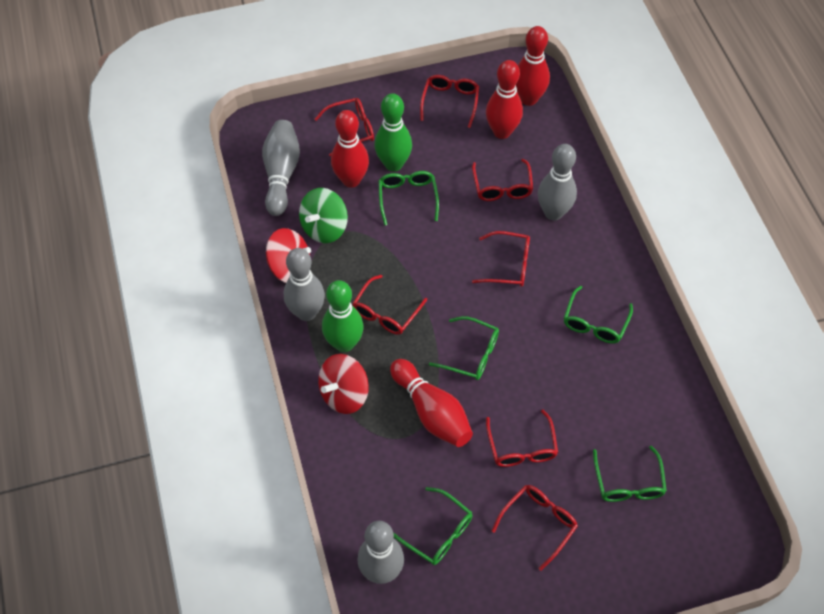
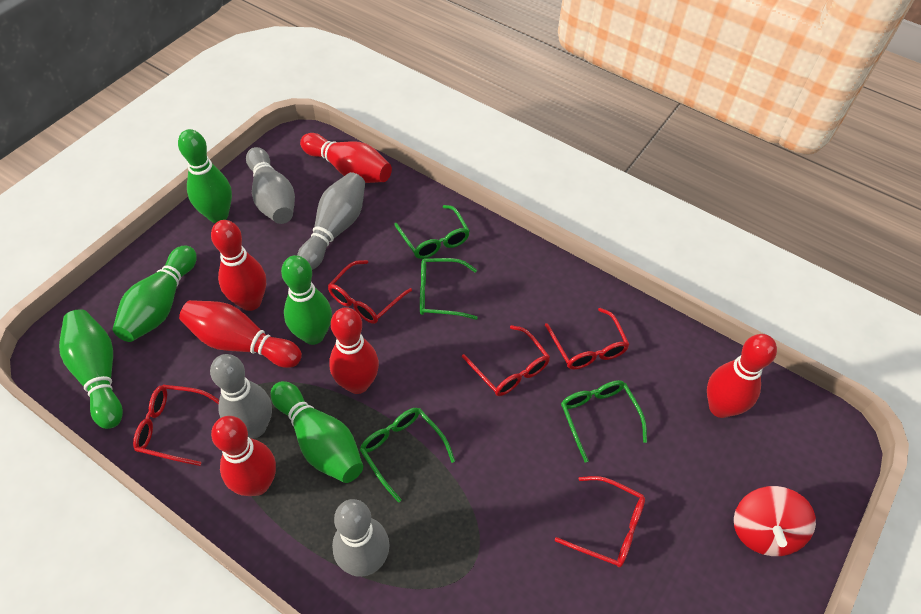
green bowling pin: 2 -> 5
green glasses: 5 -> 4
green spinning top: 1 -> 0
red bowling pin: 4 -> 6
red glasses: 7 -> 5
red spinning top: 2 -> 1

